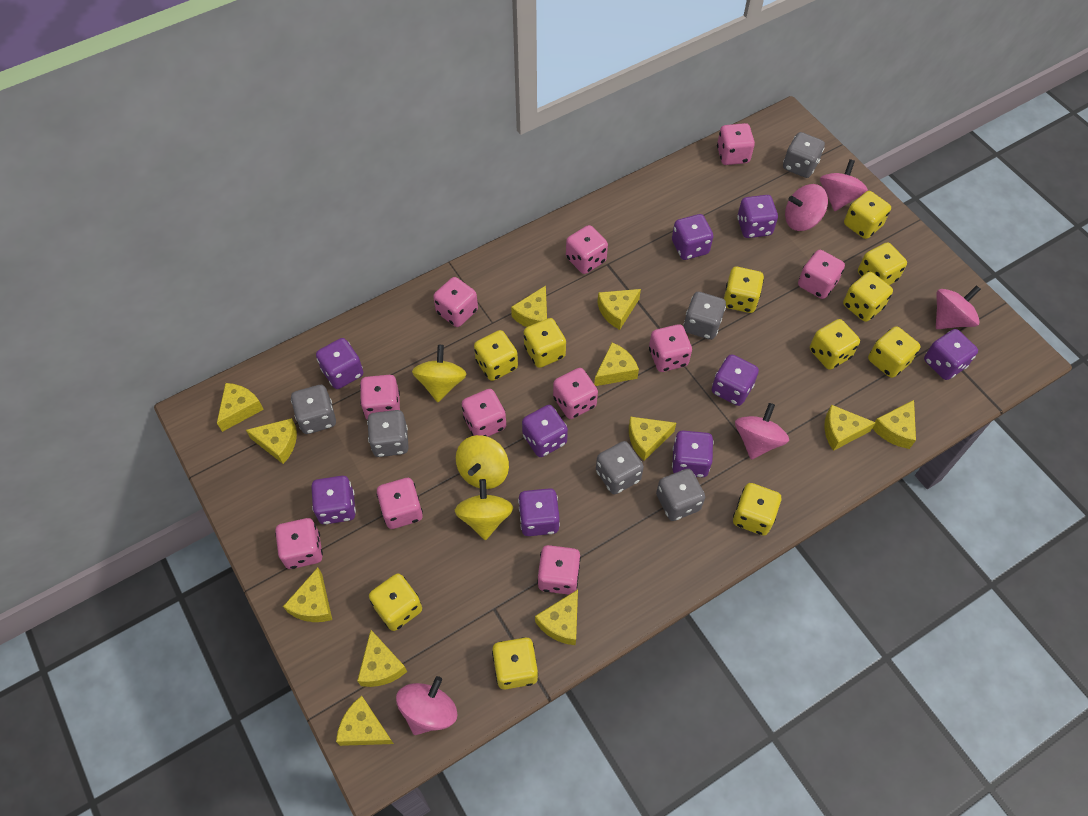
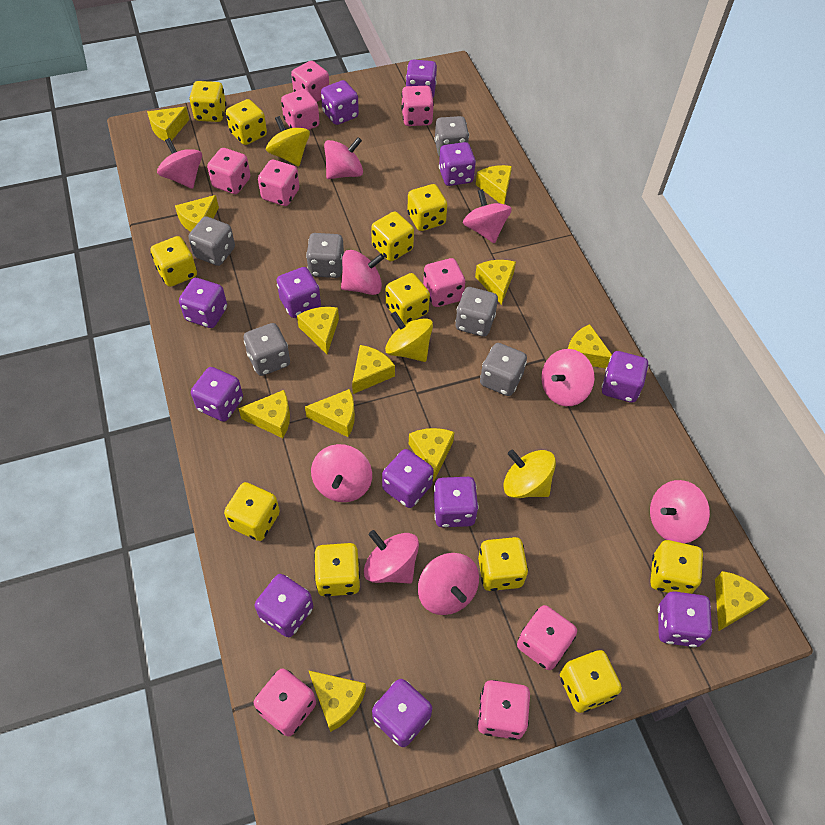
pink dice: 11 -> 9
pink spinning top: 5 -> 9
purple dice: 9 -> 12

